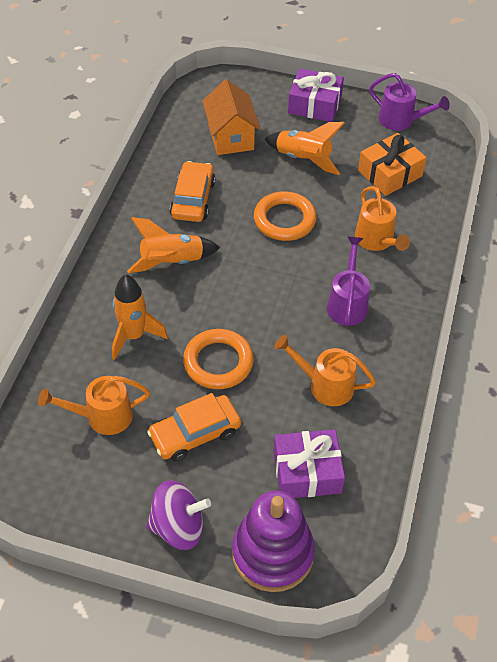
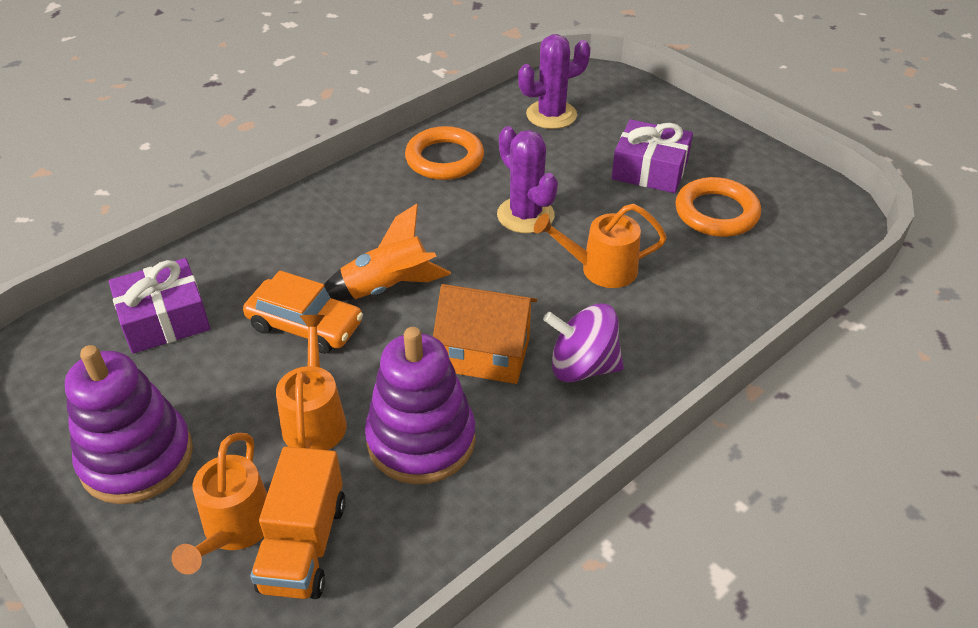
orange car: 2 -> 1
orange gift: 1 -> 0
orange rocket: 3 -> 1
orange truck: 0 -> 1
purple cactus: 0 -> 2
purple stacking toy: 1 -> 2
purple watering can: 2 -> 0

